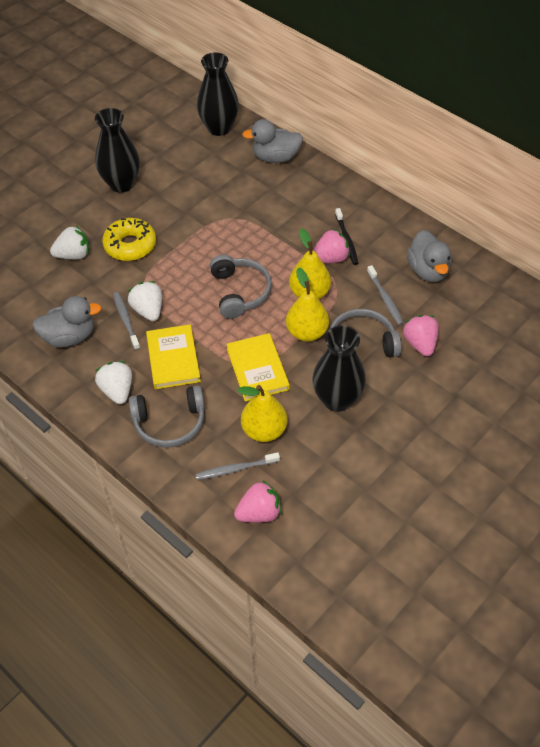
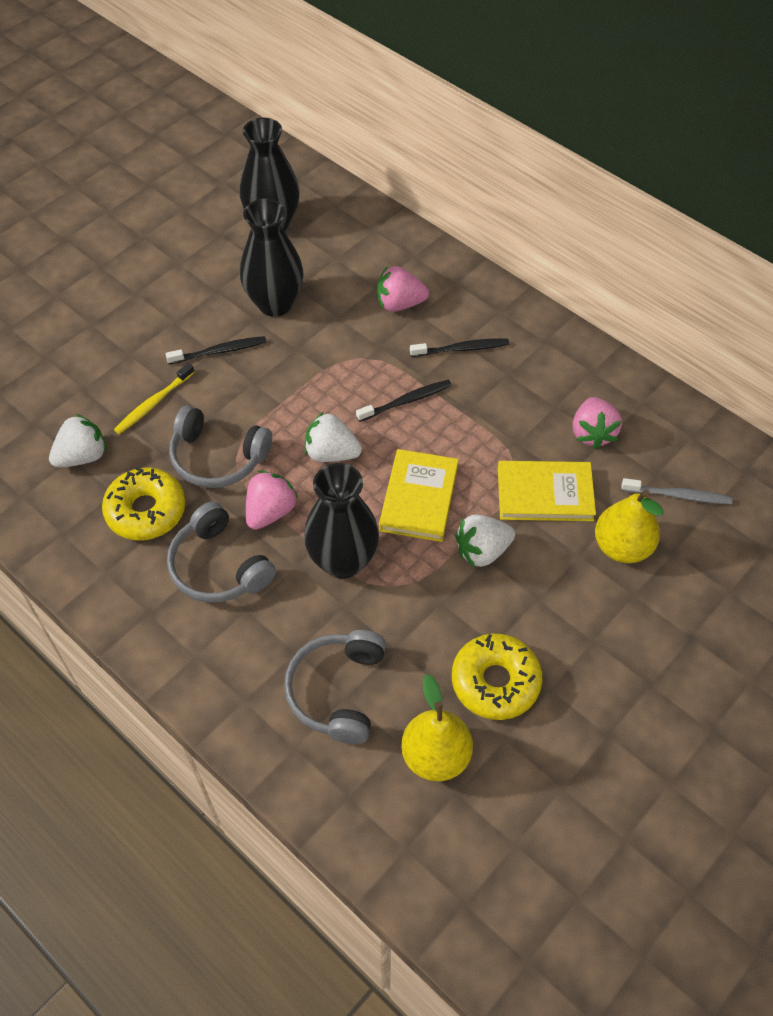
black toothbrush: 1 -> 3
grey duck: 3 -> 0
grey toothbrush: 3 -> 1
yellow donut: 1 -> 2
yellow pear: 3 -> 2
yellow toothbrush: 0 -> 1

